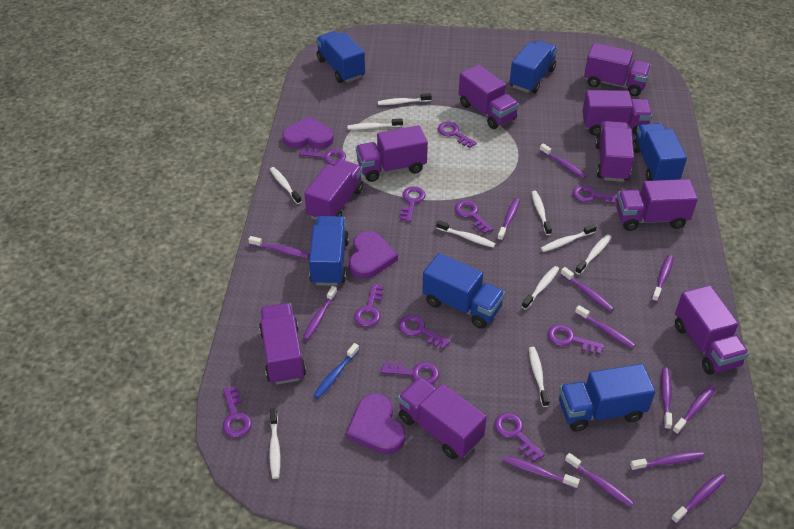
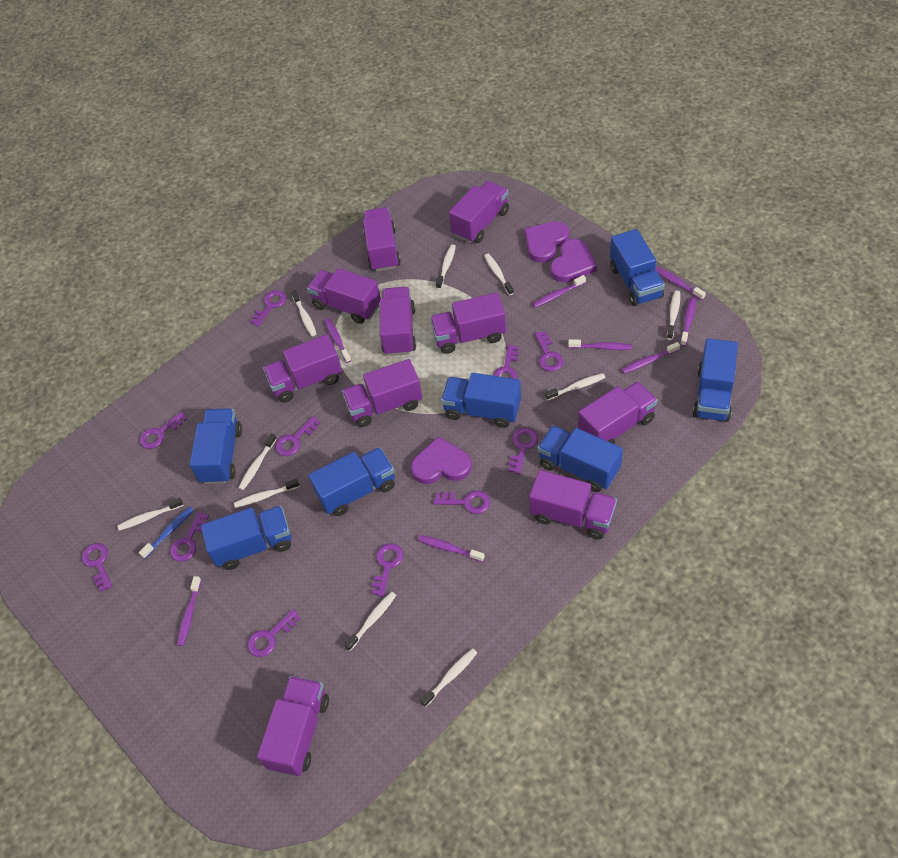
blue truck: 6 -> 7
purple toothbrush: 13 -> 8

